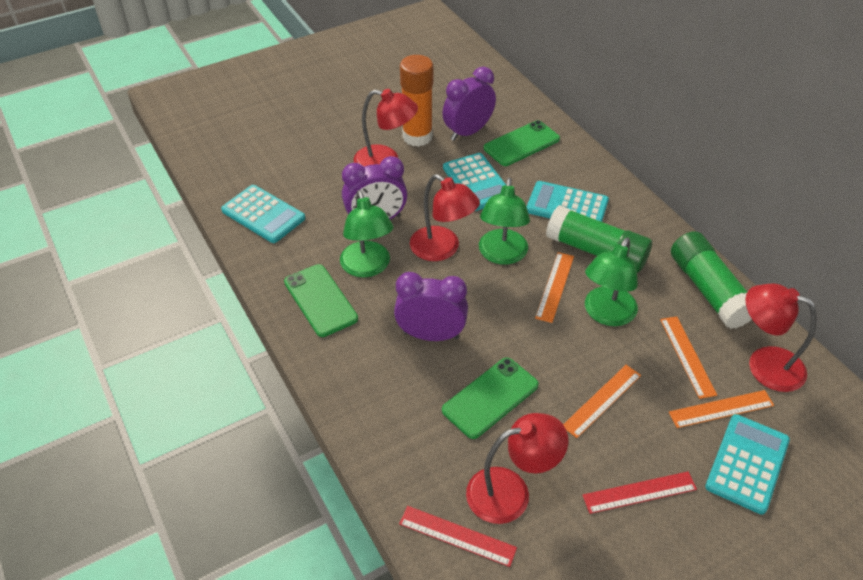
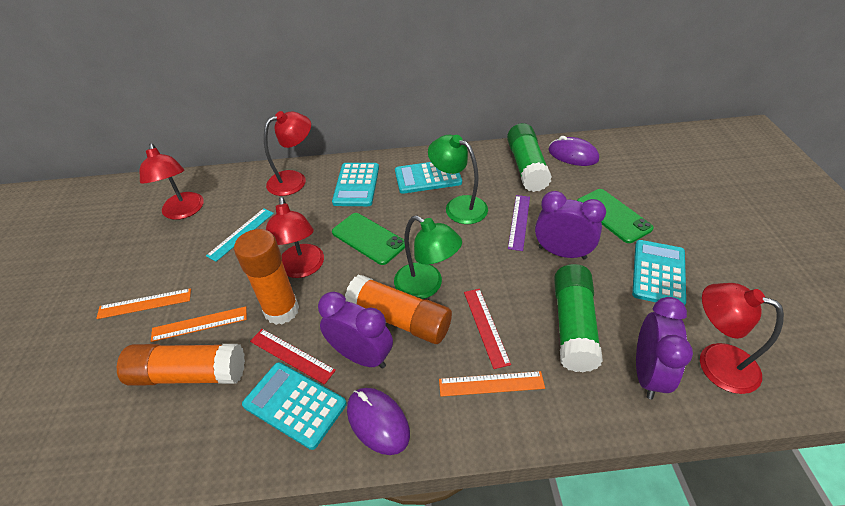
green lamp: 3 -> 2
green phone: 3 -> 2
orange glue stick: 1 -> 3
orange ruler: 4 -> 3
purple mouse: 0 -> 2
purple ruler: 0 -> 1
turquoise ruler: 0 -> 1

